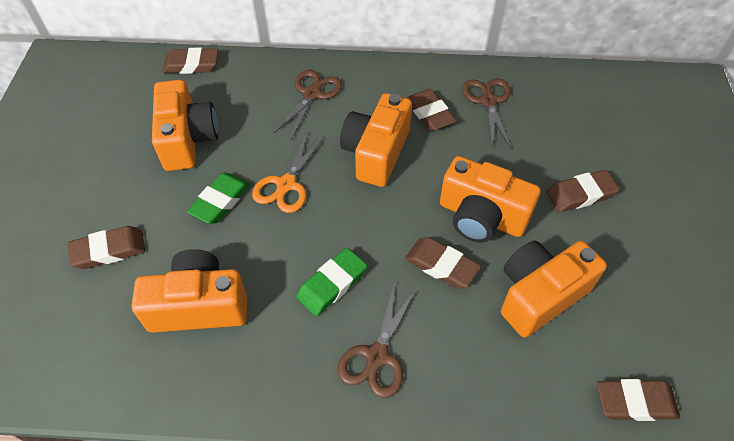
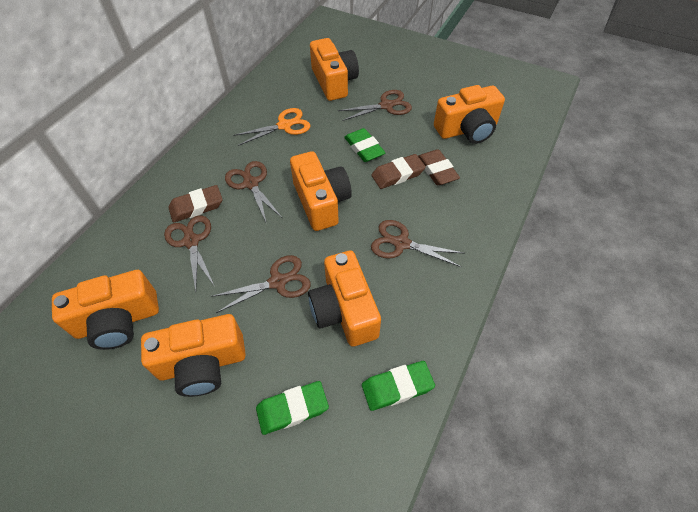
brown eraser: 6 -> 3
brown scissors: 3 -> 5
green eraser: 2 -> 3
orange camera: 5 -> 6

